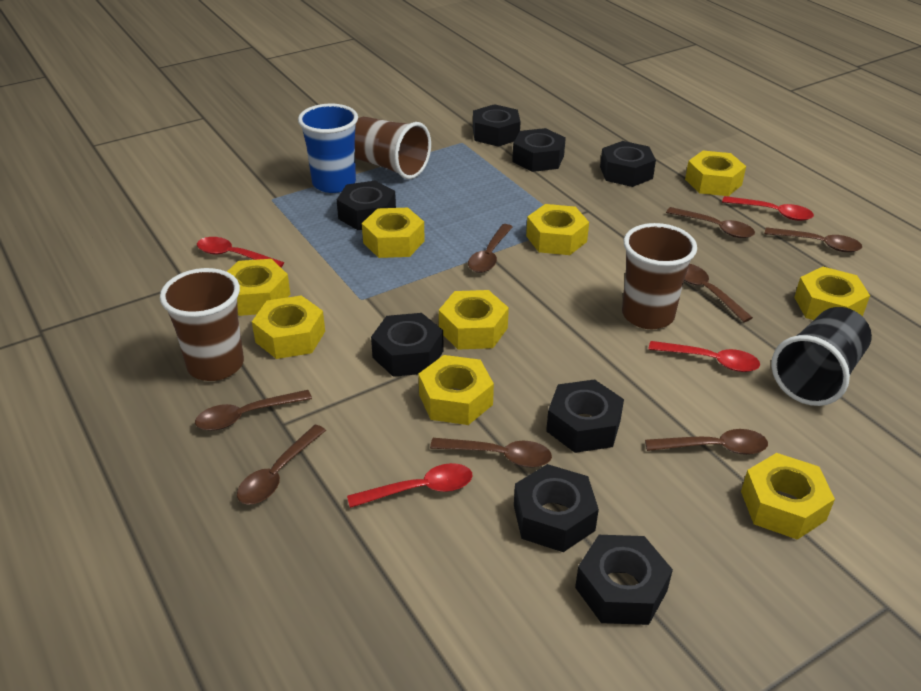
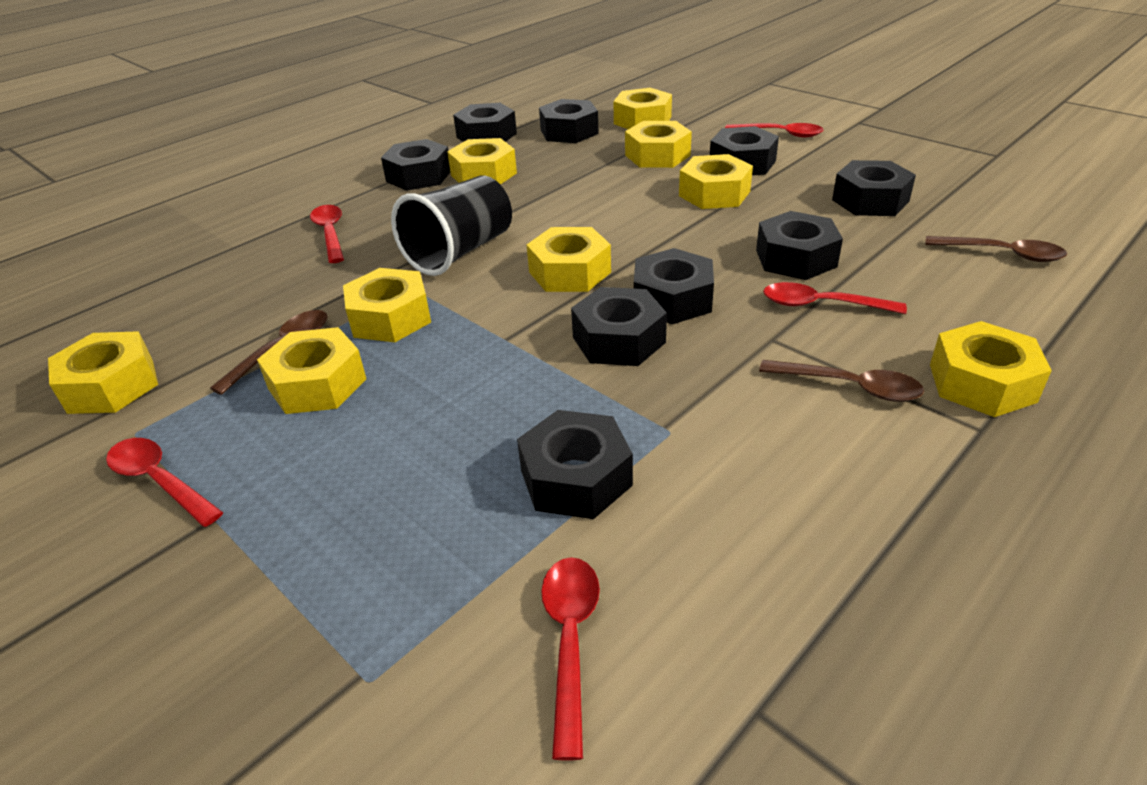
black nut: 8 -> 9
blue cup: 1 -> 0
brown cup: 3 -> 0
brown spoon: 8 -> 3
red spoon: 4 -> 5

